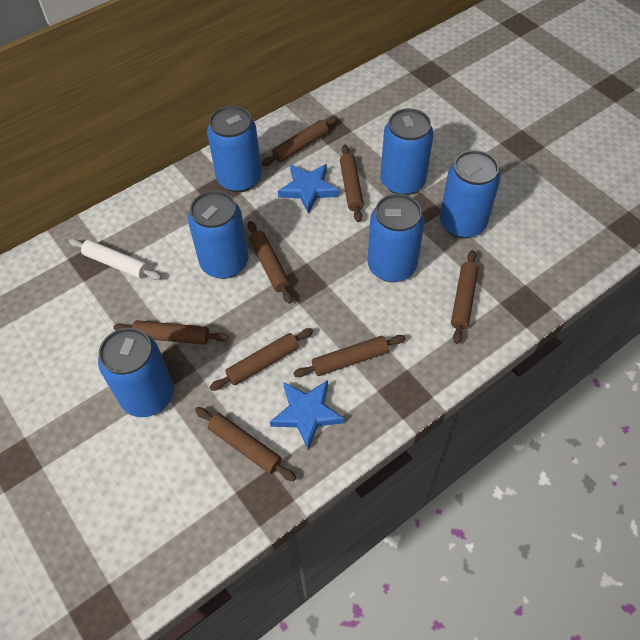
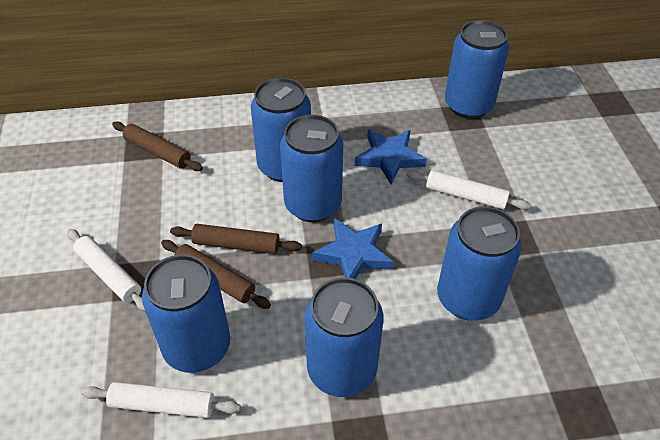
brown rolling pin: 8 -> 3
white rolling pin: 1 -> 3

